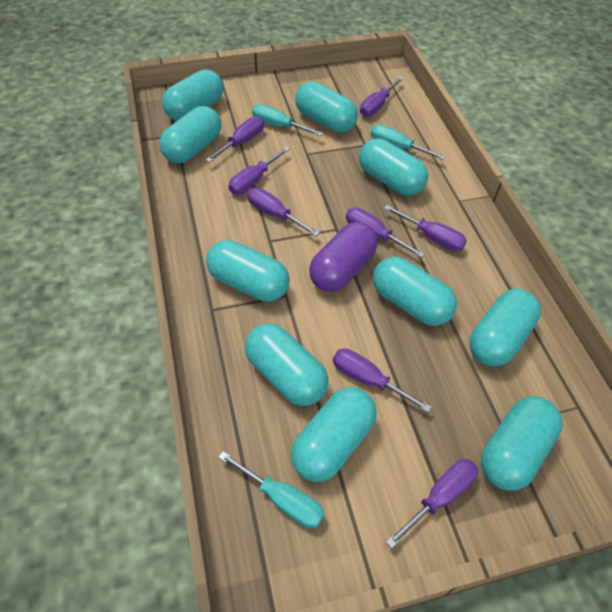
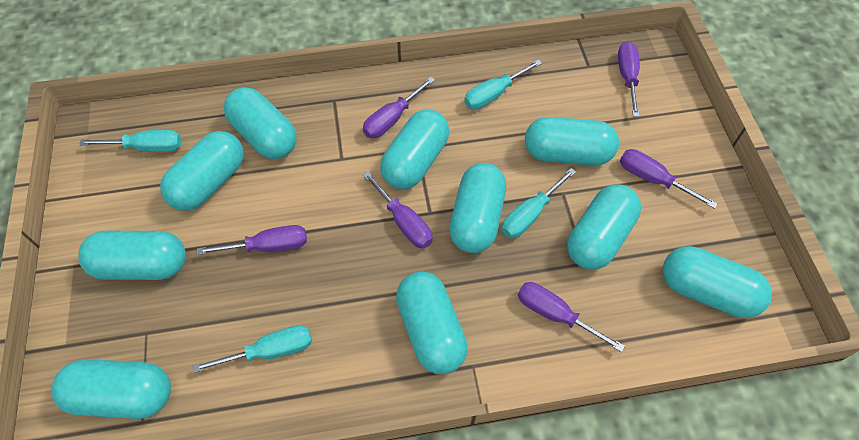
purple capsule: 1 -> 0
purple screwdriver: 8 -> 6
turquoise screwdriver: 3 -> 4

